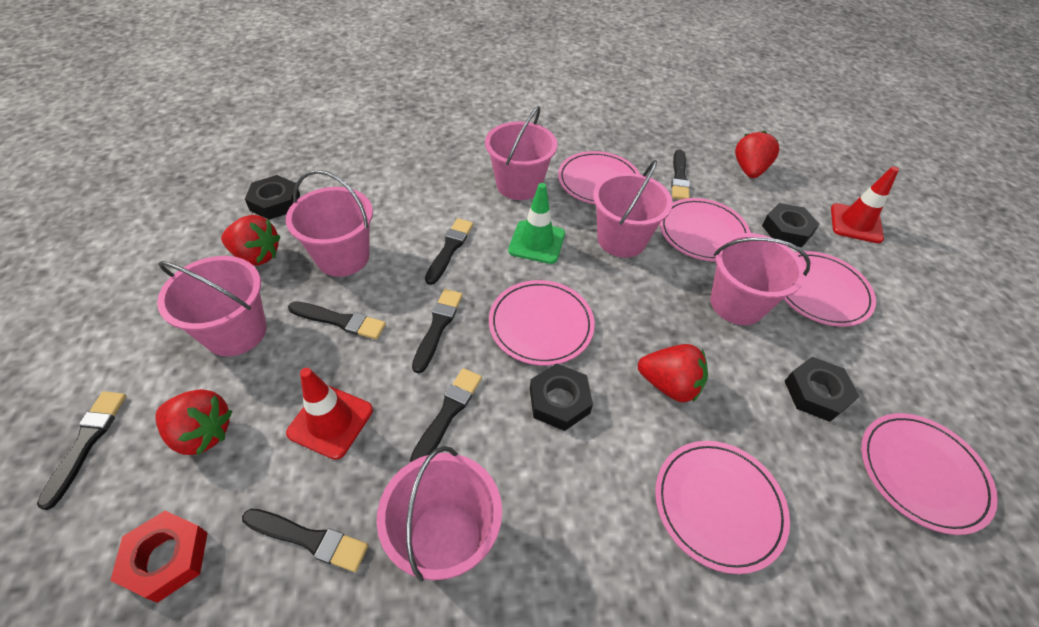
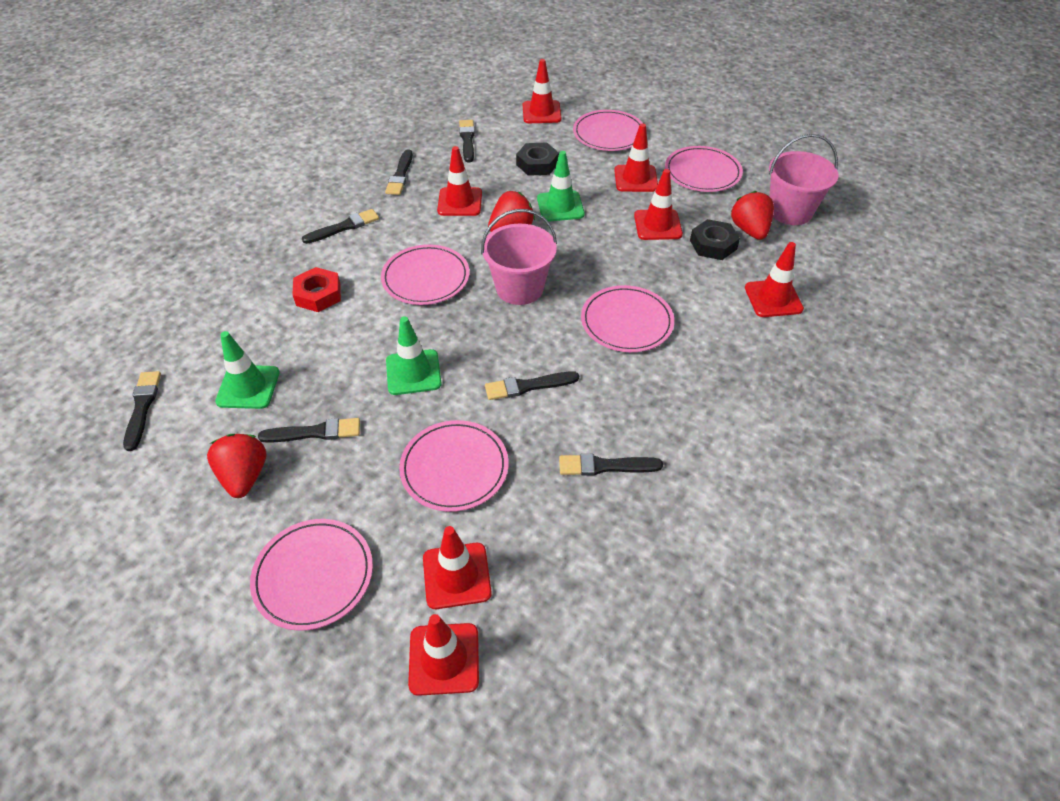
black nut: 4 -> 2
green traffic cone: 1 -> 3
pink bucket: 6 -> 2
red strawberry: 4 -> 3
red traffic cone: 2 -> 7

